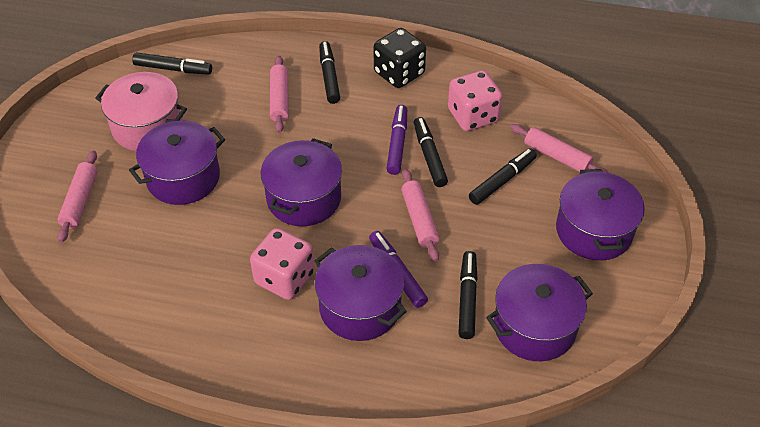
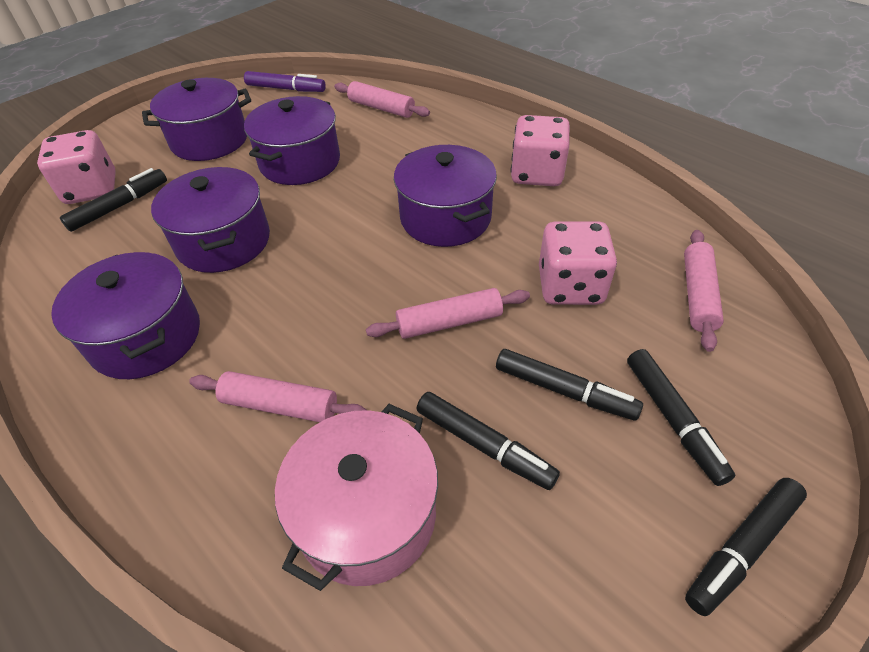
black dice: 1 -> 0
pink dice: 2 -> 3
purple marker: 2 -> 1

